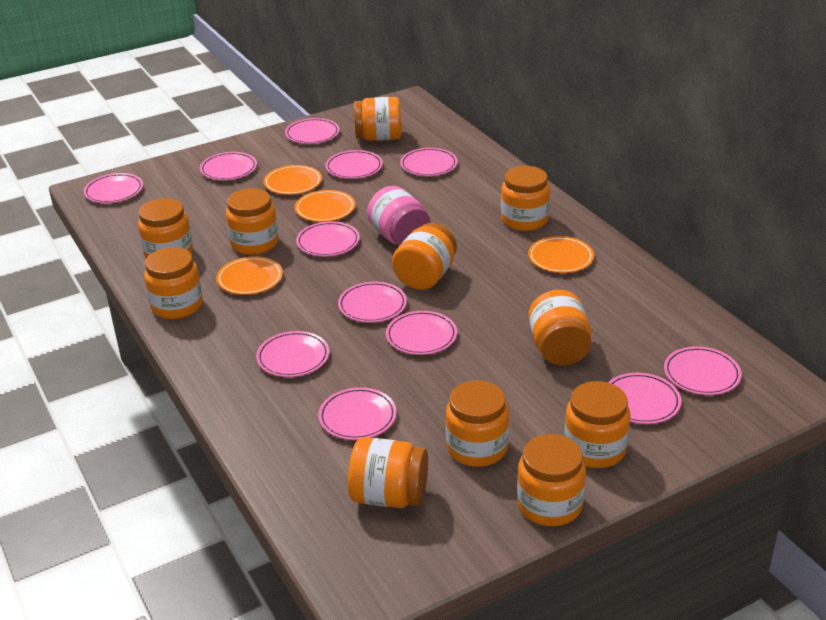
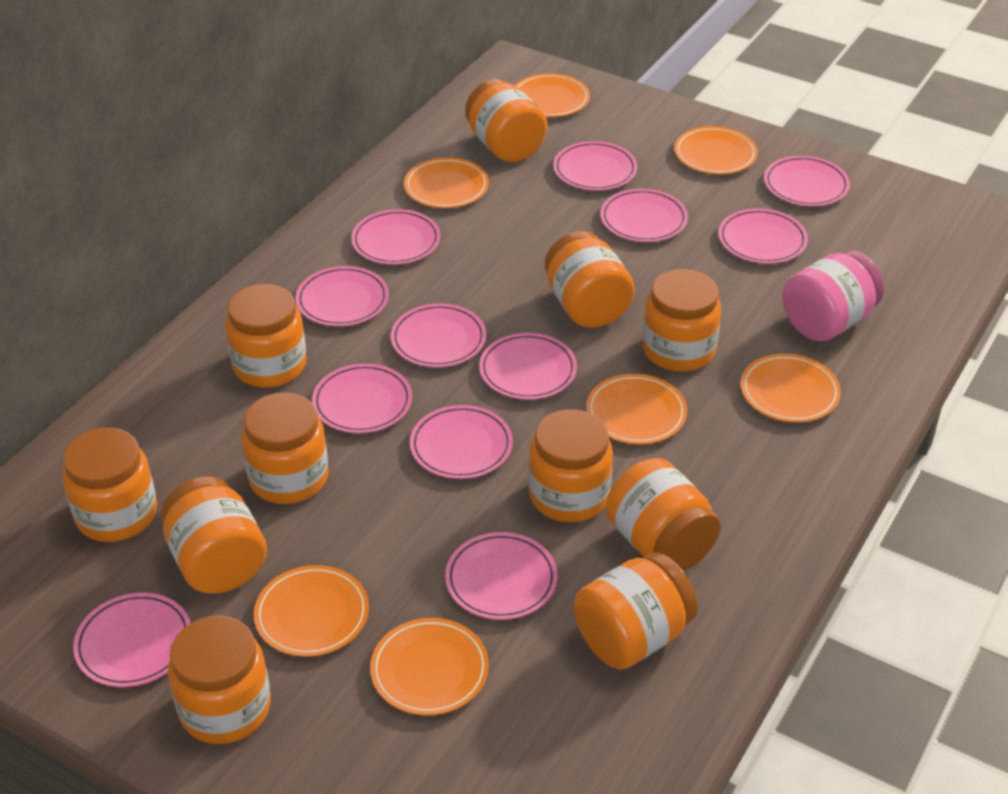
orange plate: 4 -> 7

